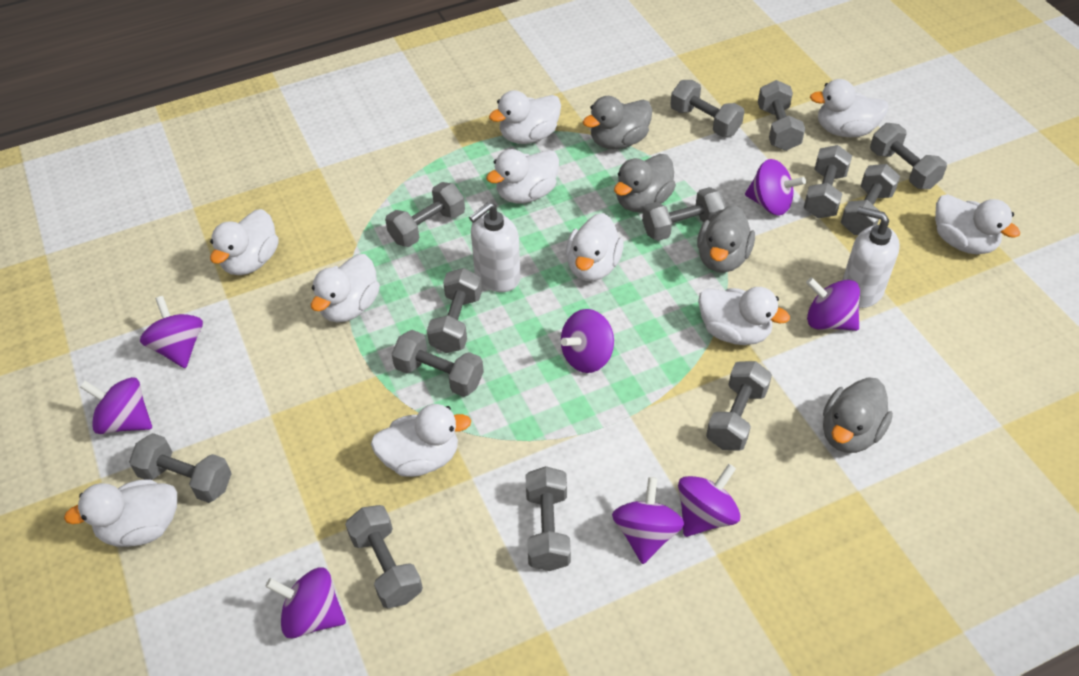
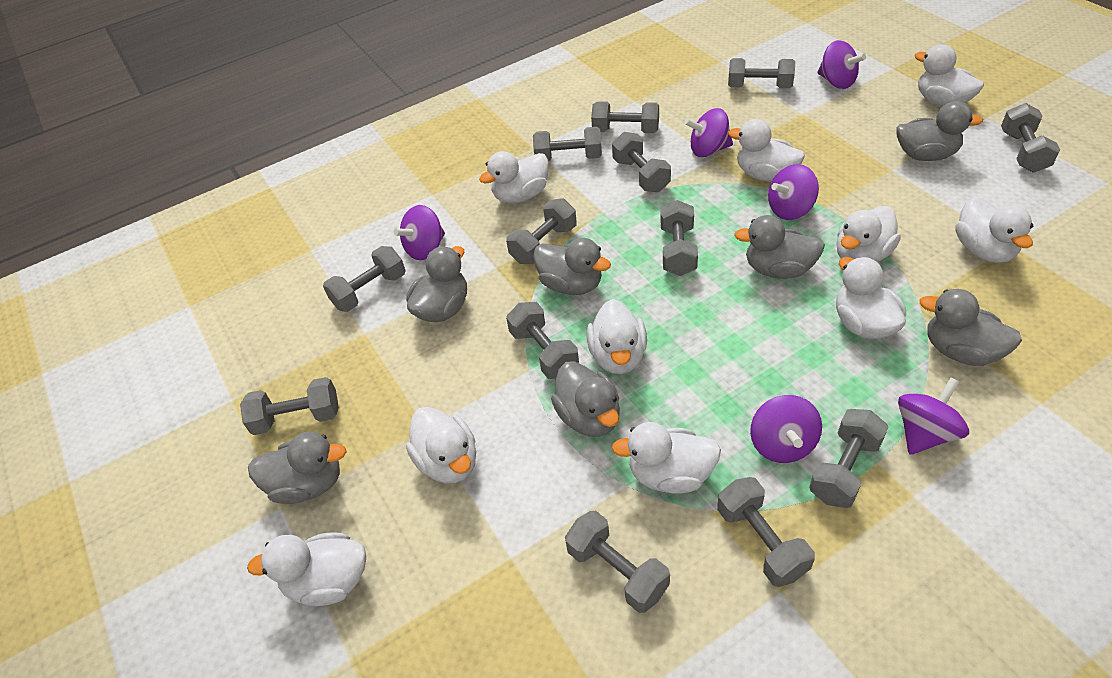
grey duck: 4 -> 7
purple spinning top: 8 -> 6
white soap dispenser: 2 -> 0

